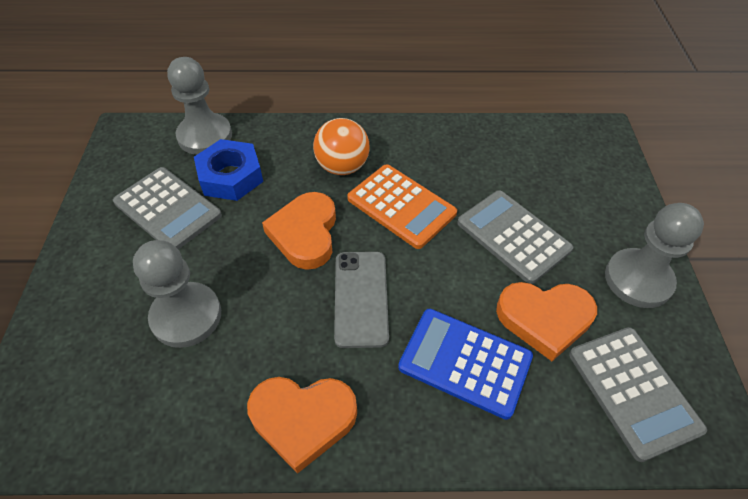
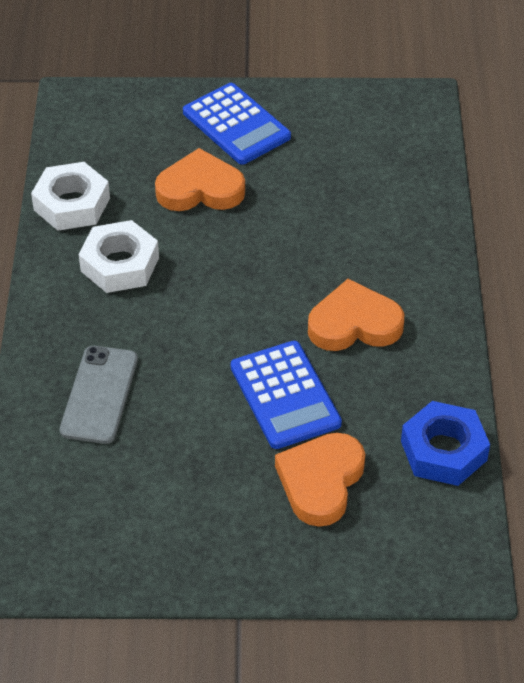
blue calculator: 1 -> 2
grey calculator: 3 -> 0
grey pawn: 3 -> 0
orange ball: 1 -> 0
orange calculator: 1 -> 0
white nut: 0 -> 2

